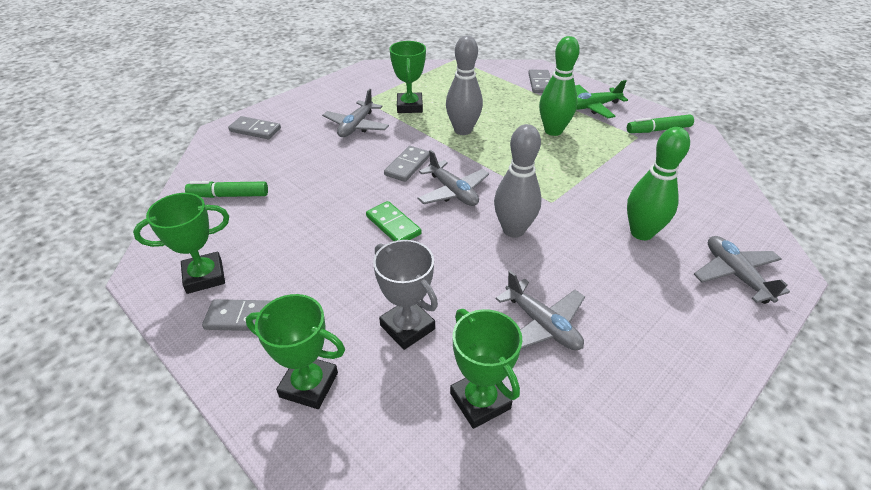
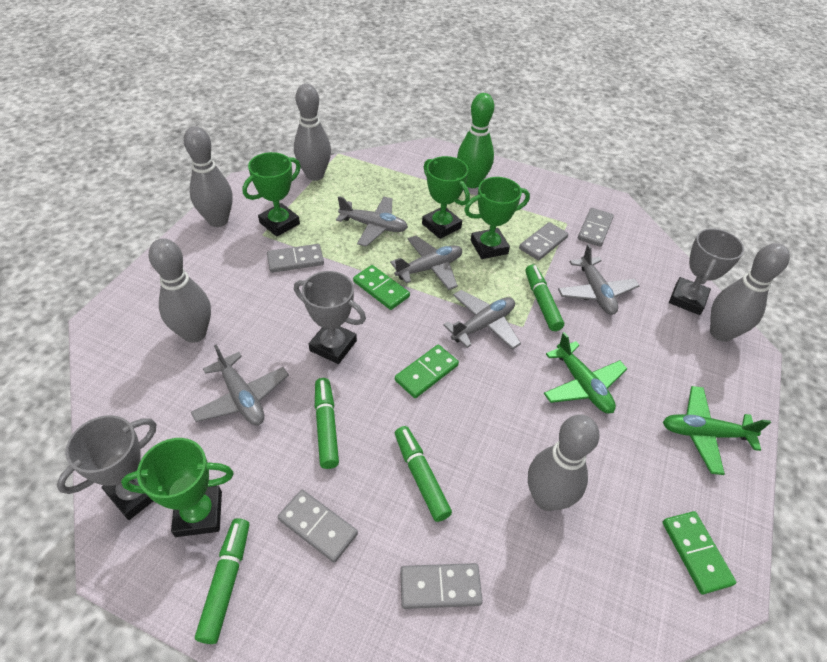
green bowling pin: 2 -> 1
green domino: 1 -> 3
green marker: 2 -> 4
green plane: 1 -> 2
grey bowling pin: 2 -> 5
grey domino: 4 -> 5
grey plane: 4 -> 5
grey trophy: 1 -> 3

